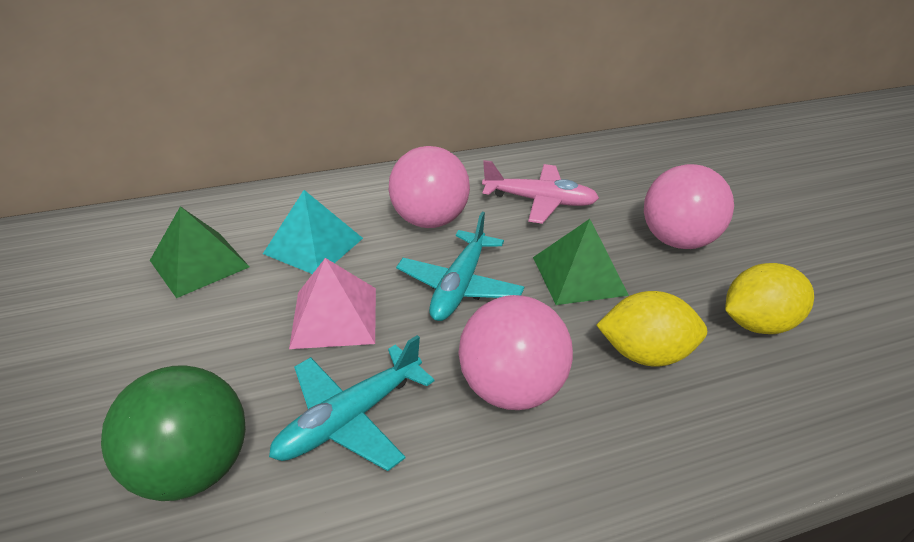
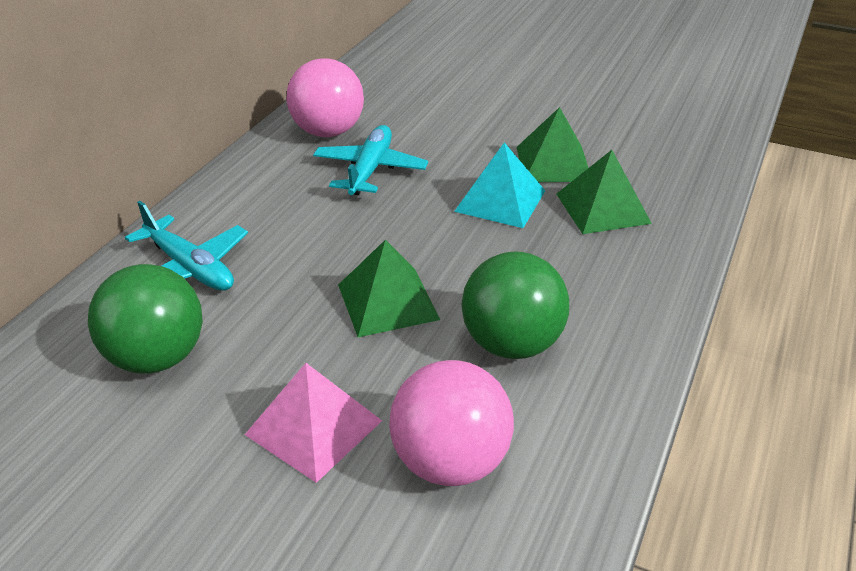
green ball: 1 -> 2
green pyramid: 2 -> 3
pink ball: 3 -> 2
pink plane: 1 -> 0
yellow lemon: 2 -> 0

